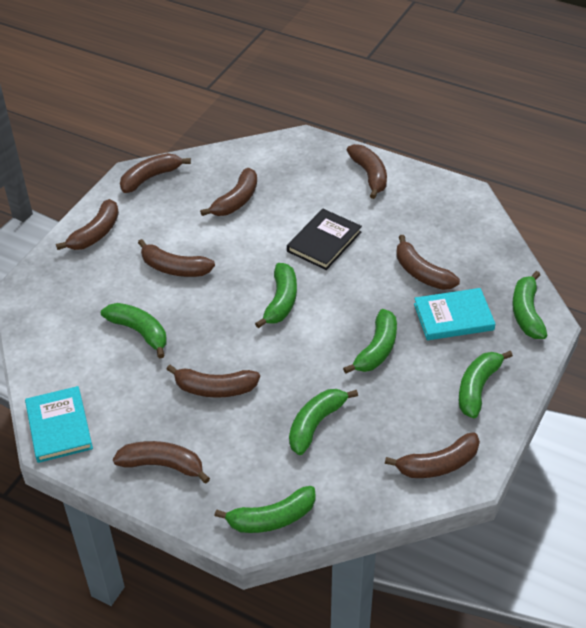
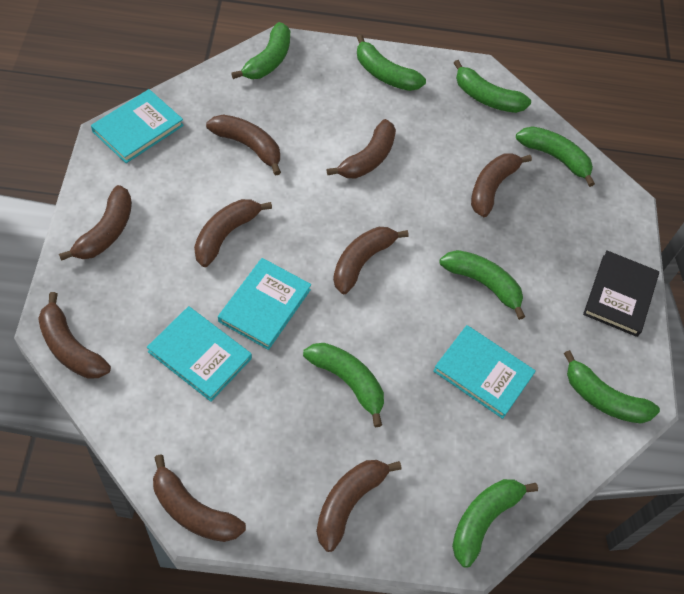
green banana: 7 -> 8
turquoise book: 2 -> 4

